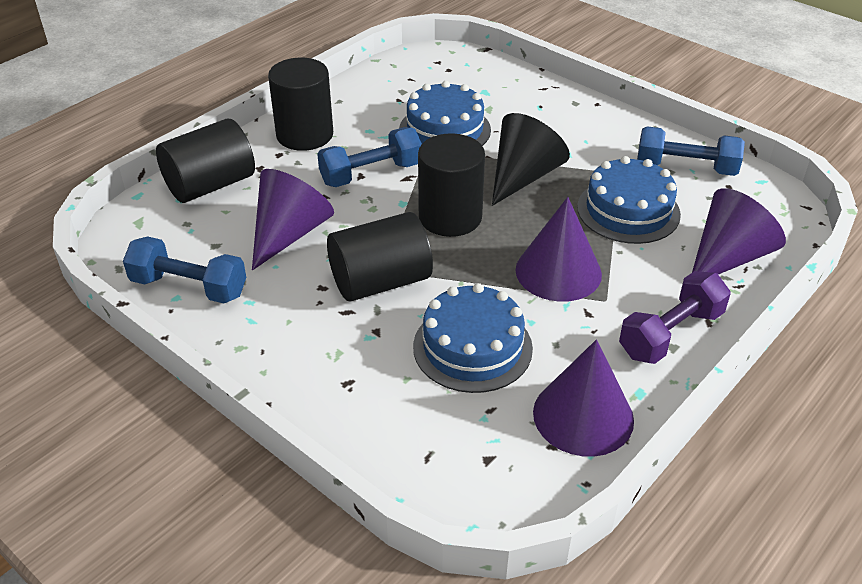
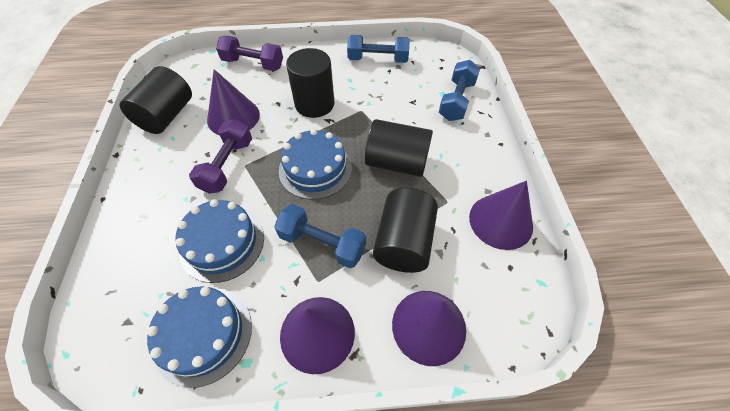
black cone: 1 -> 0
purple dumbbell: 1 -> 2

